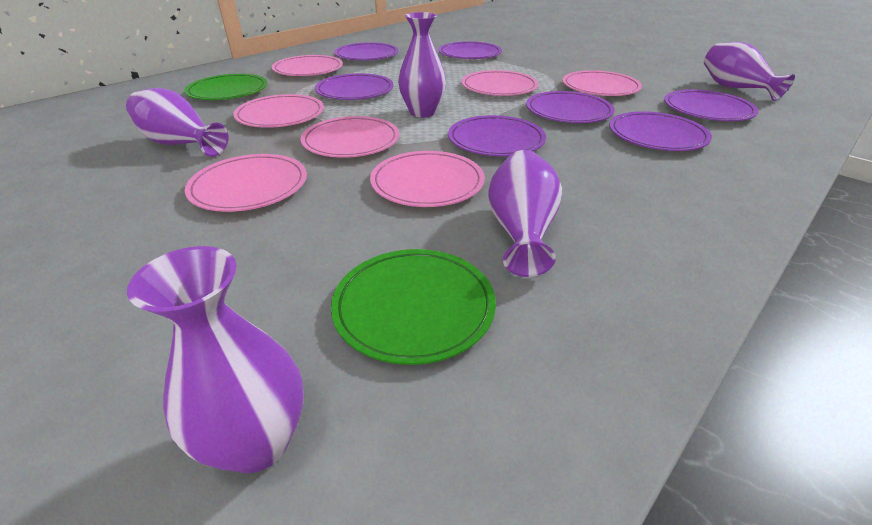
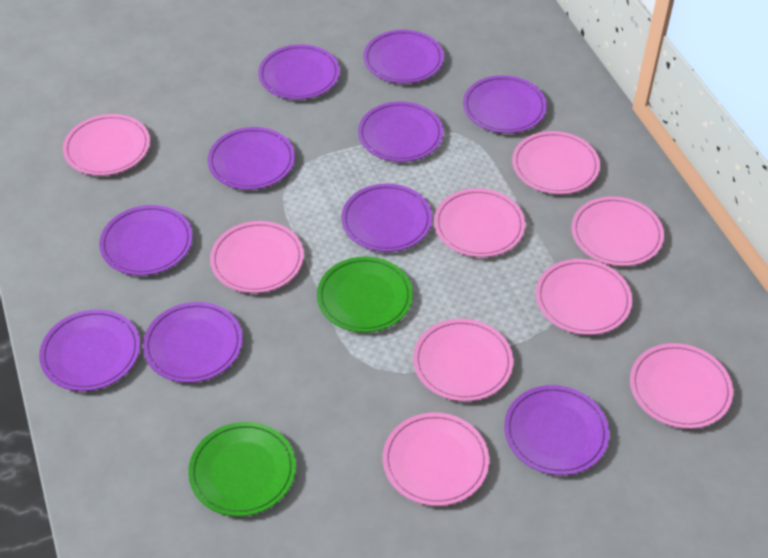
pink plate: 7 -> 9
purple plate: 7 -> 10
purple vase: 5 -> 0

